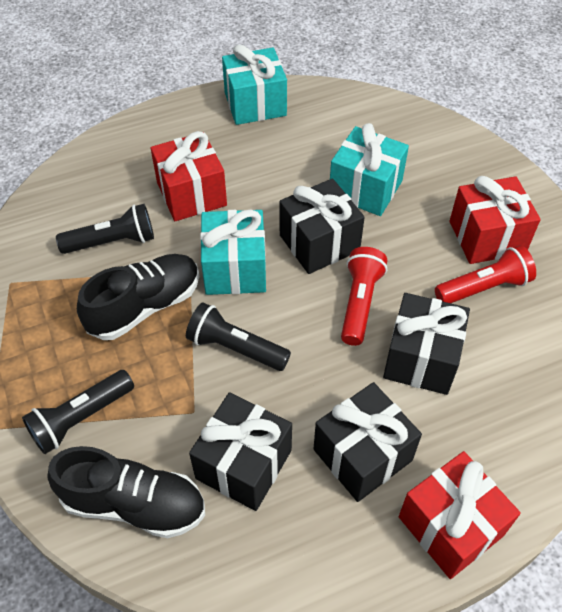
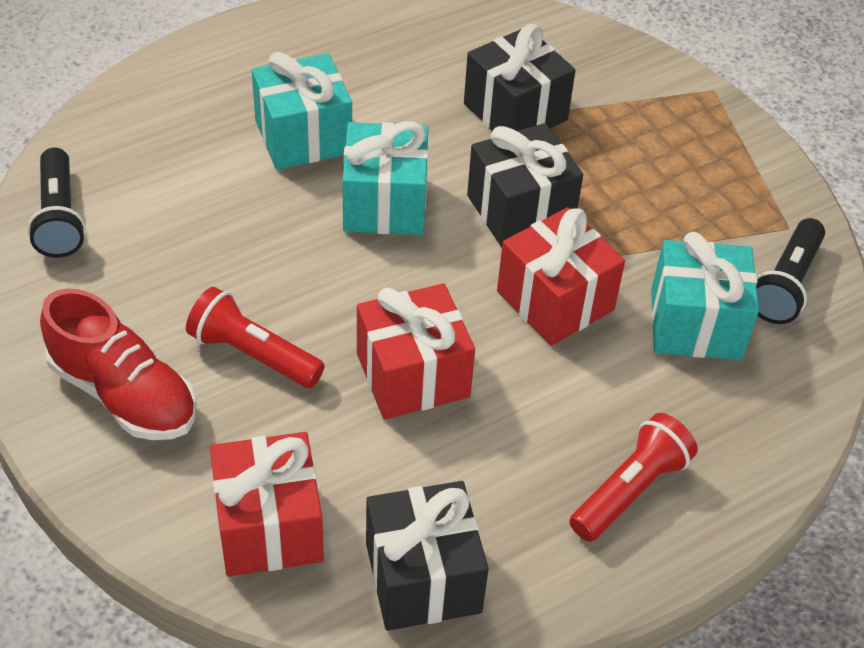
black flashlight: 3 -> 2
black gift: 4 -> 3
black shoe: 2 -> 0
red shoe: 0 -> 1

